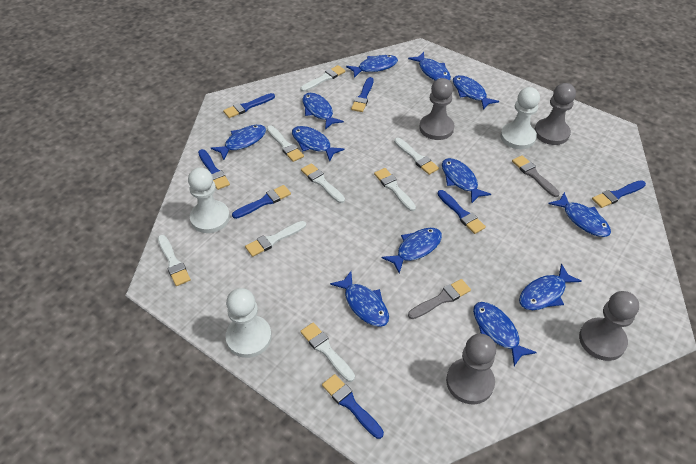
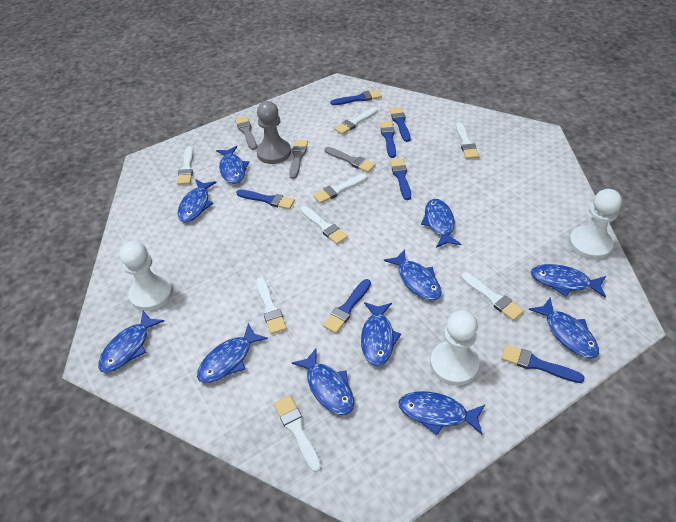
blue fish: 12 -> 11
grey brush: 2 -> 3
grey pawn: 4 -> 1

